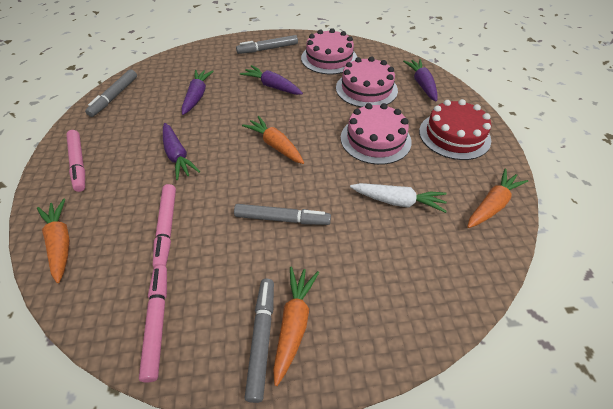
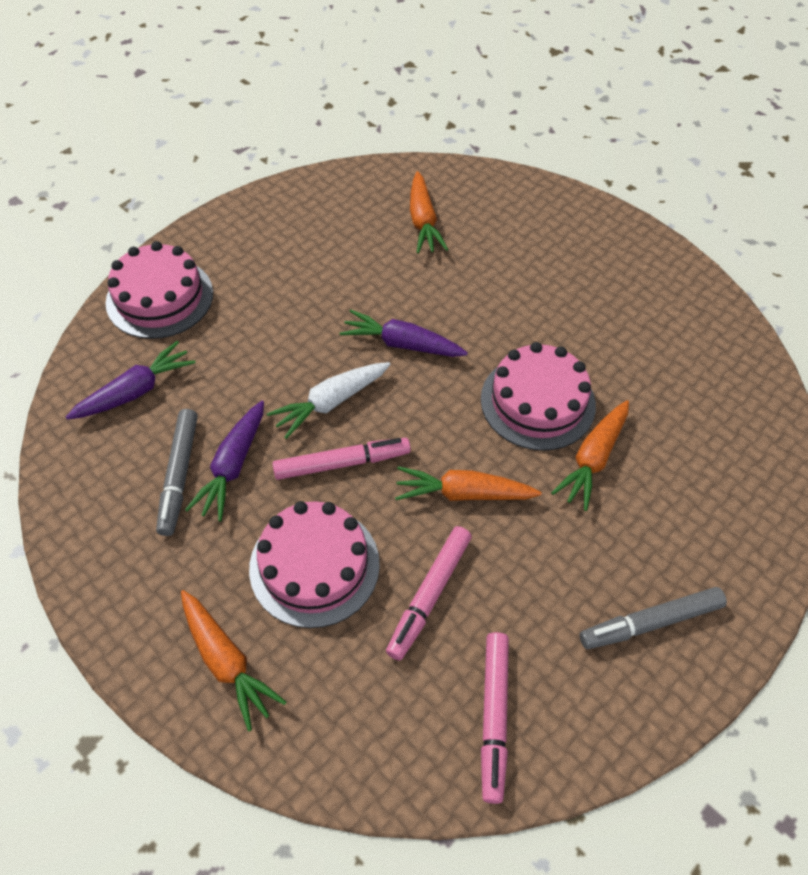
grey marker: 4 -> 2
purple carrot: 4 -> 3
red cake: 1 -> 0

